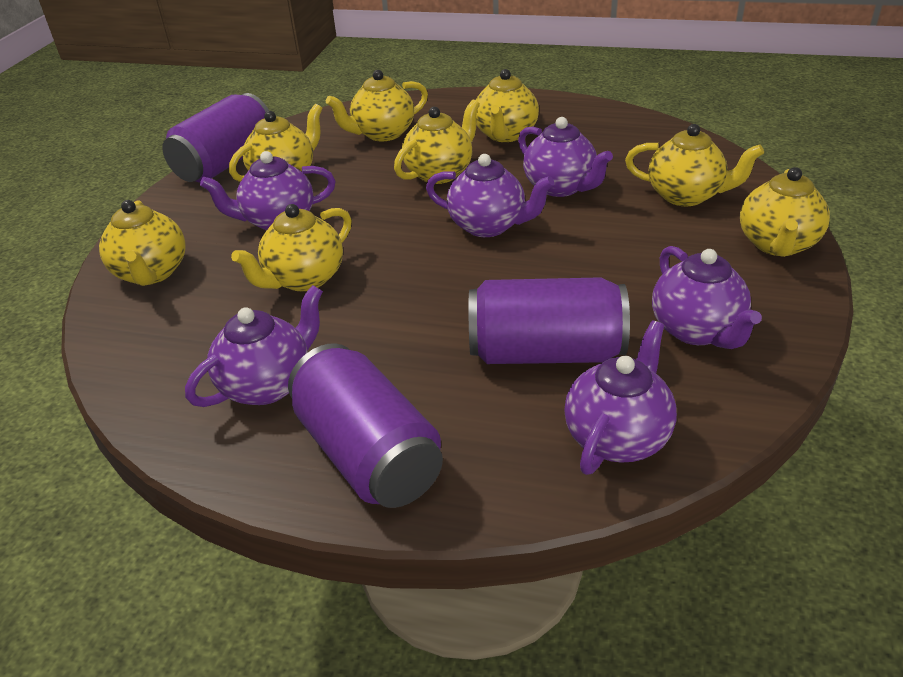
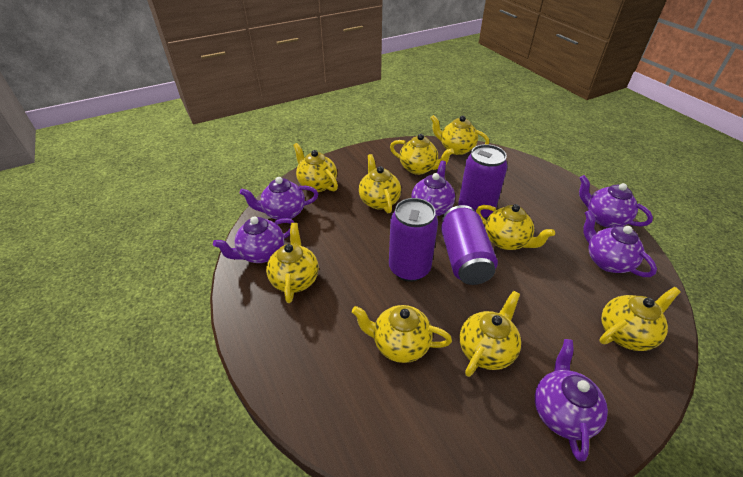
yellow teapot: 8 -> 9

